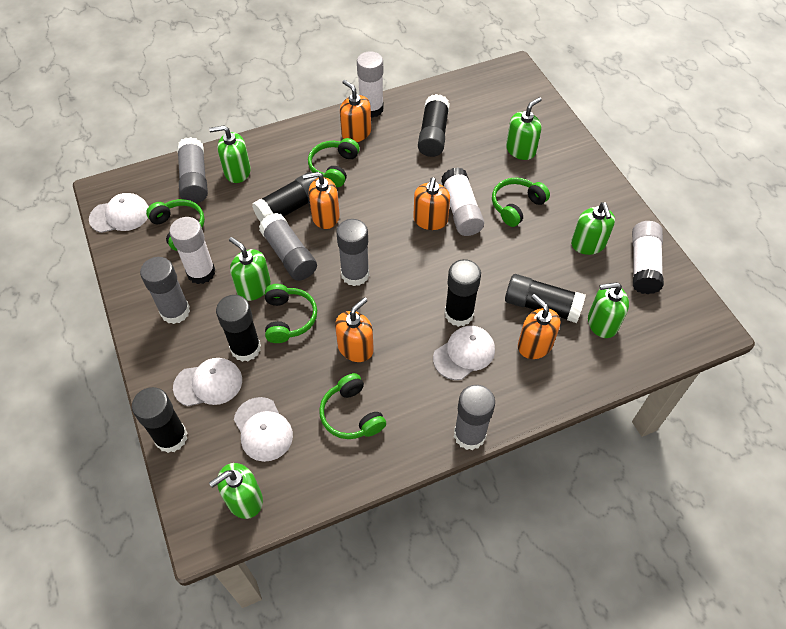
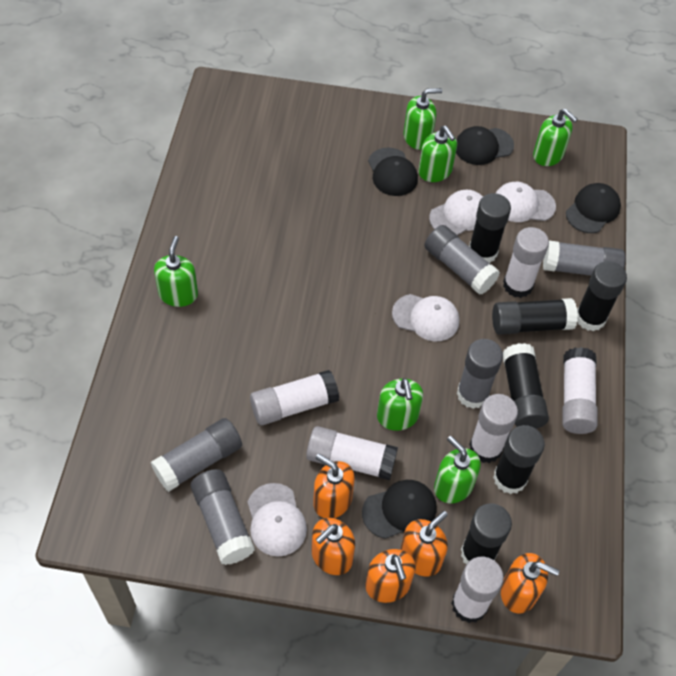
black cap: 0 -> 4
green headphones: 5 -> 0
white glue stick: 4 -> 6

